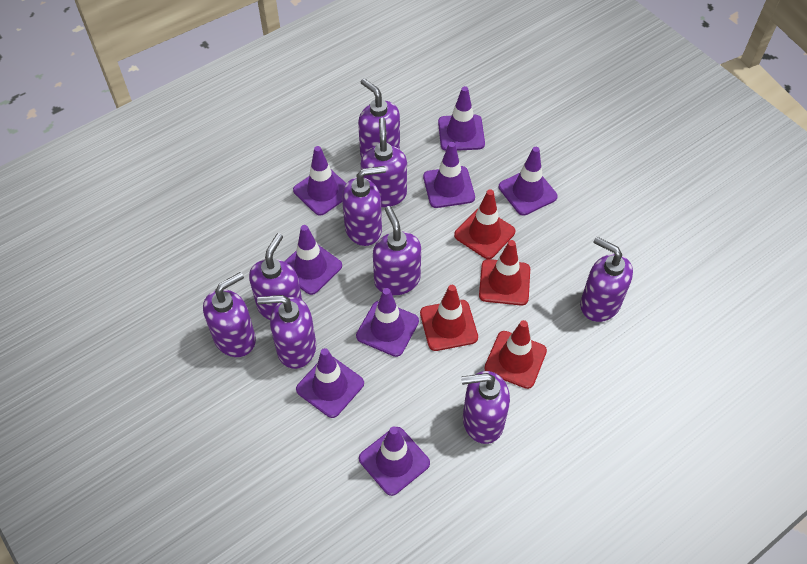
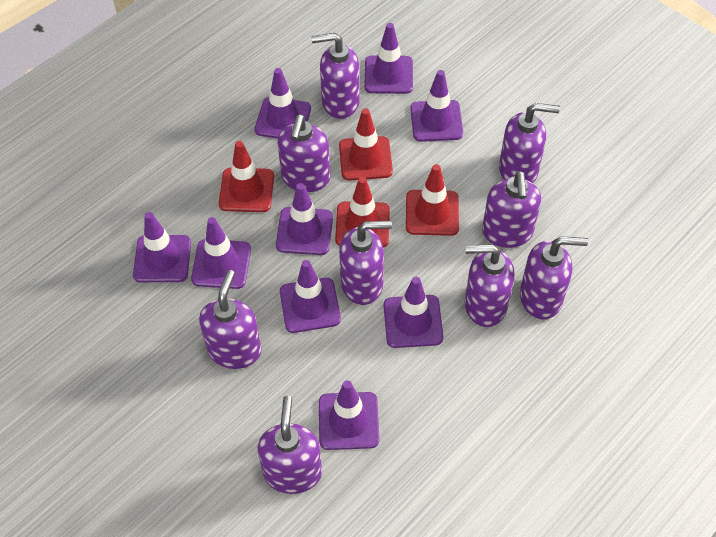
purple traffic cone: 8 -> 9

